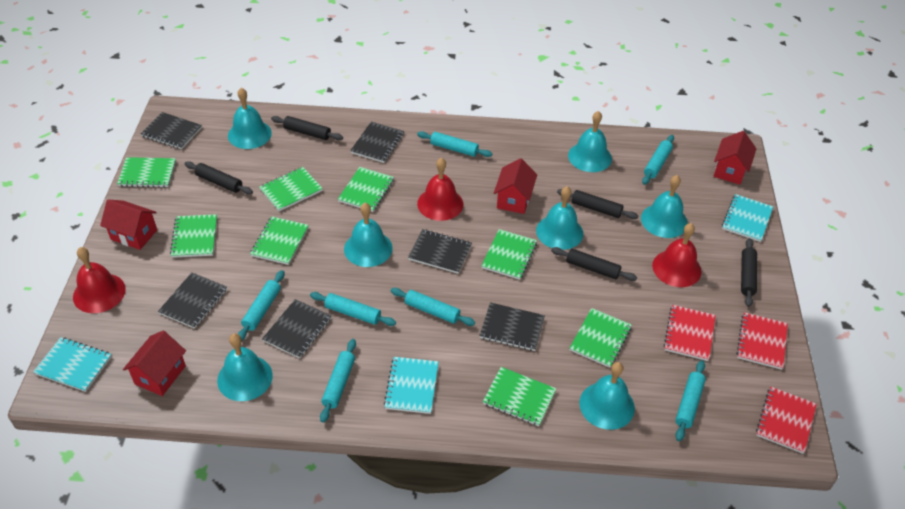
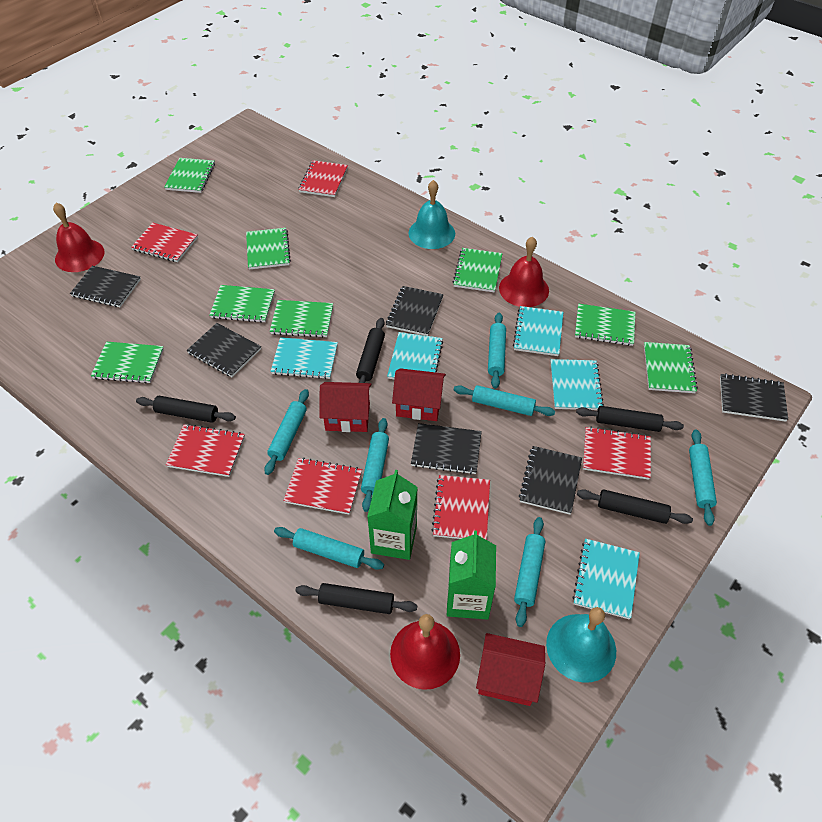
green carton: 0 -> 2
red house: 4 -> 3
red notebook: 3 -> 6
turquoise bell: 7 -> 2
turquoise notebook: 3 -> 5

